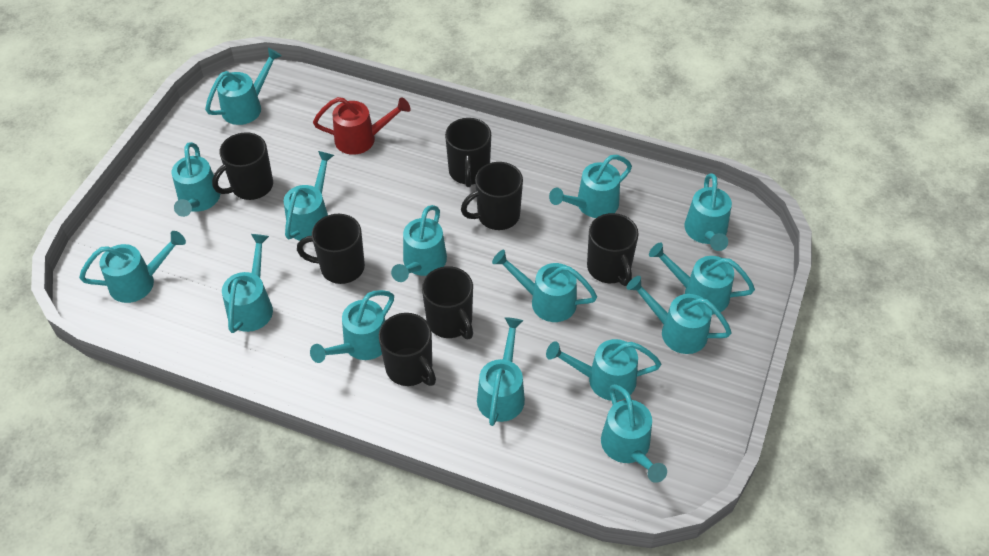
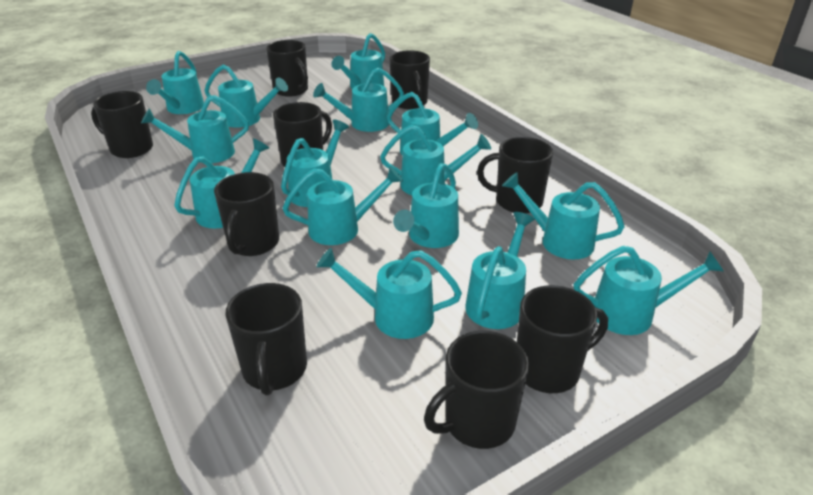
black mug: 7 -> 9
red watering can: 1 -> 0

